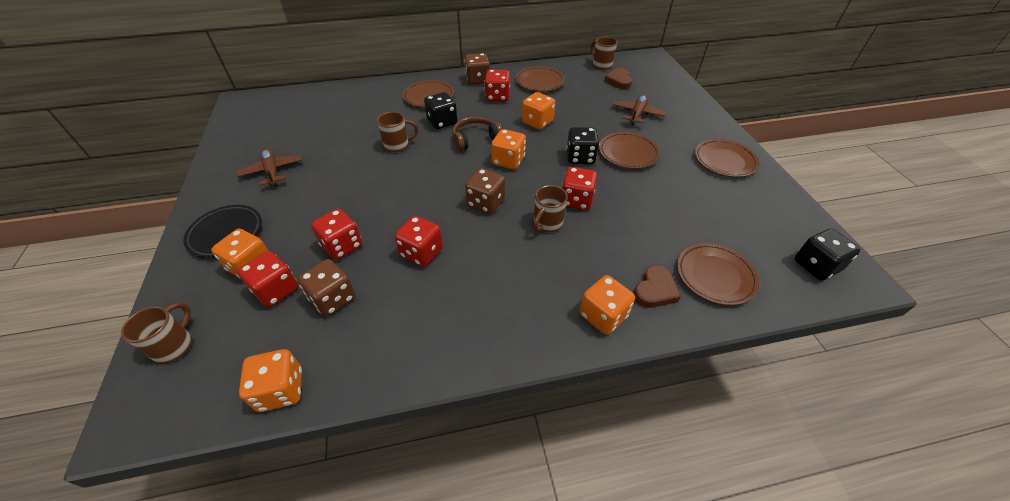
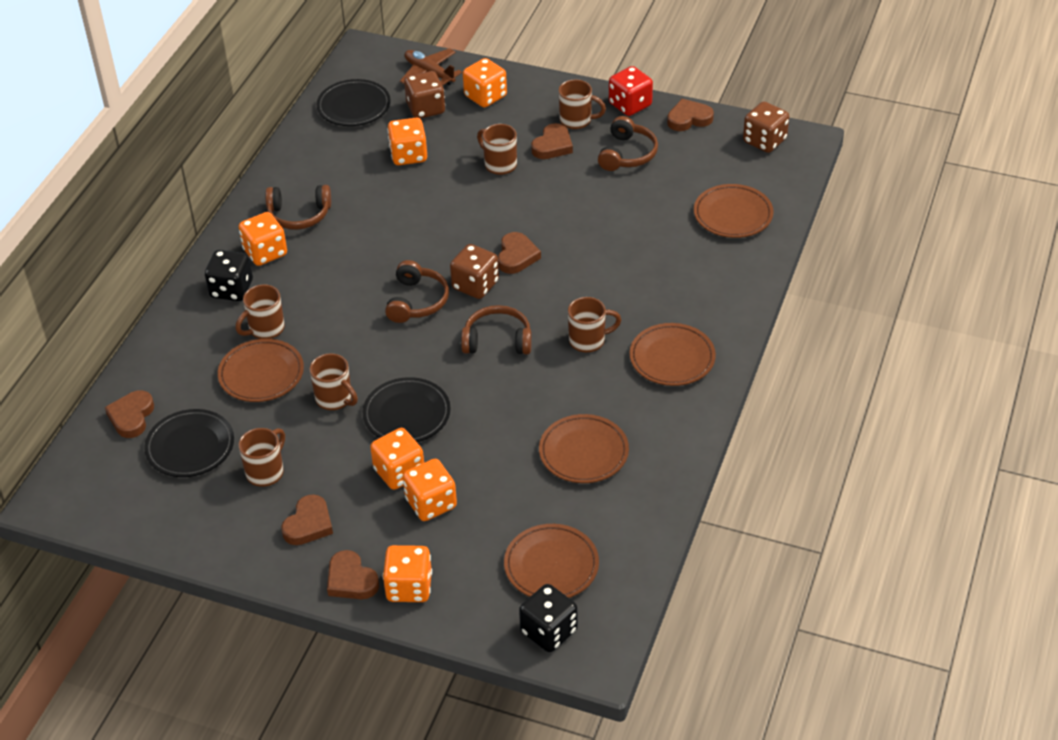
black dice: 3 -> 2
black plate: 1 -> 3
brown headphones: 1 -> 4
brown heart: 2 -> 6
brown mug: 4 -> 6
brown plane: 2 -> 1
orange dice: 5 -> 6
red dice: 5 -> 1

